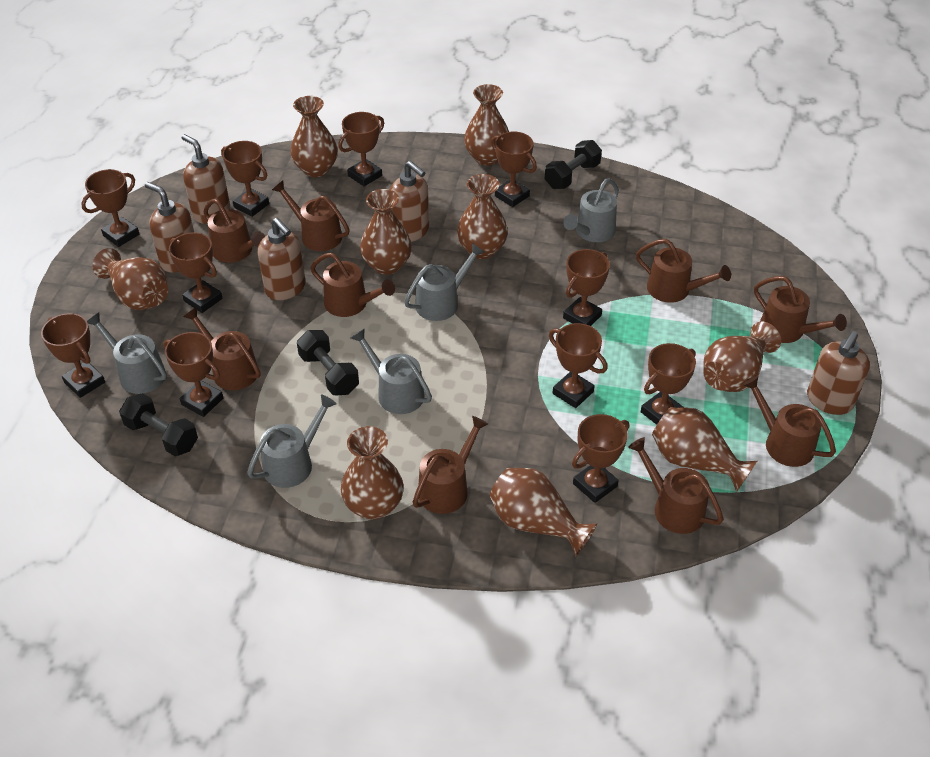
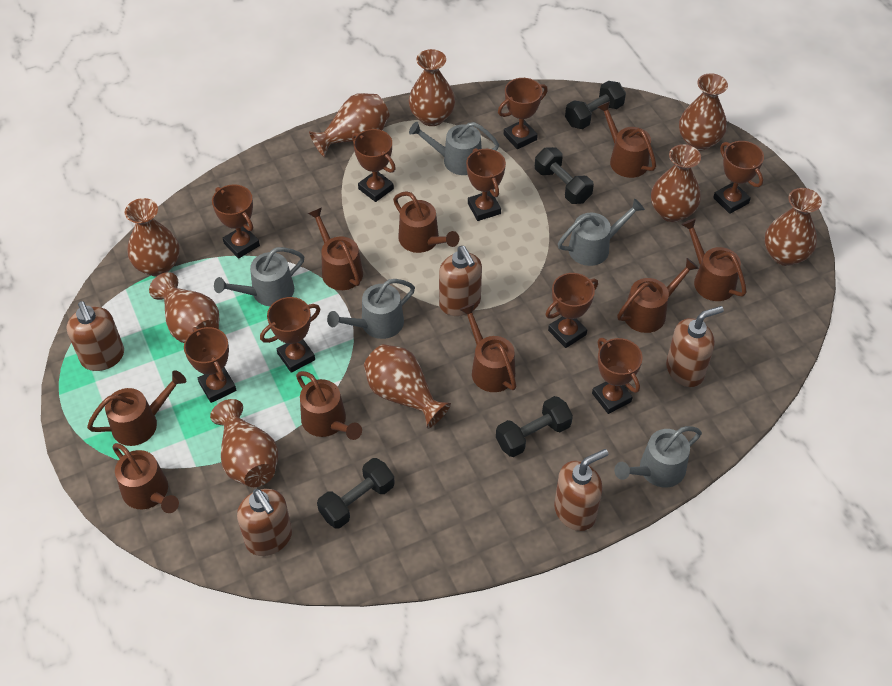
black dumbbell: 3 -> 4
brown trophy: 11 -> 9

